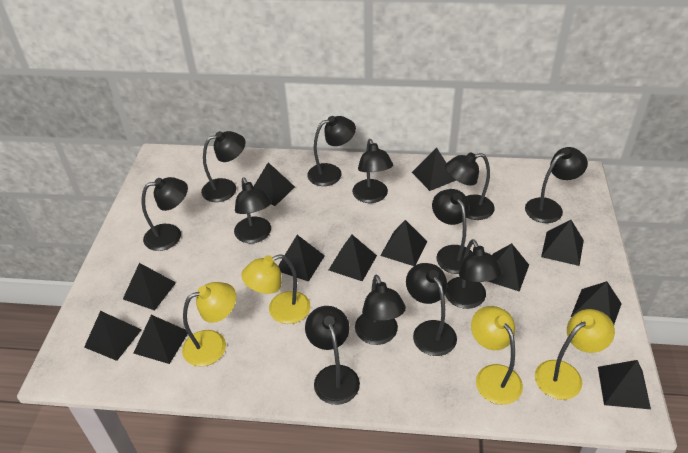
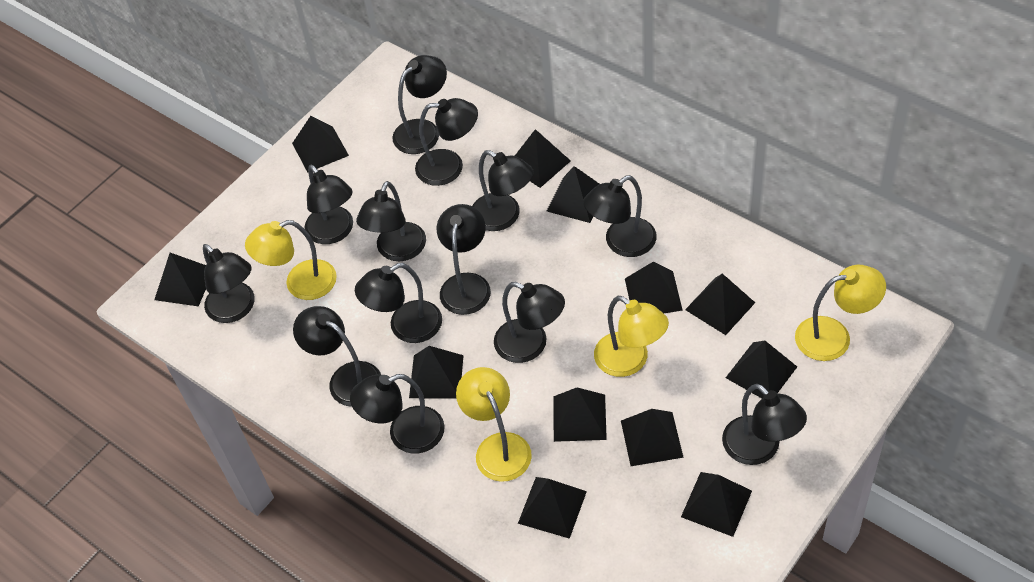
black lamp: 12 -> 13

